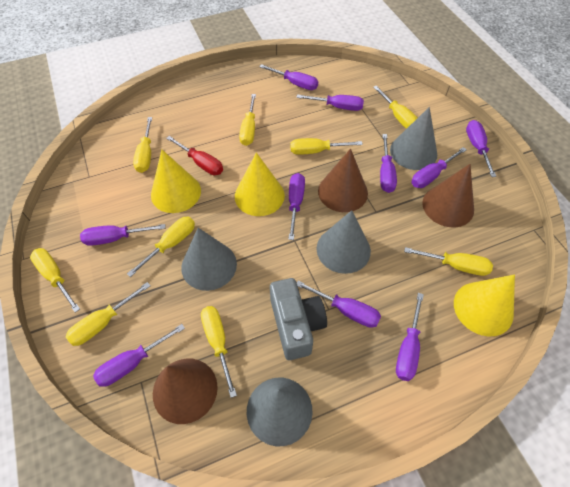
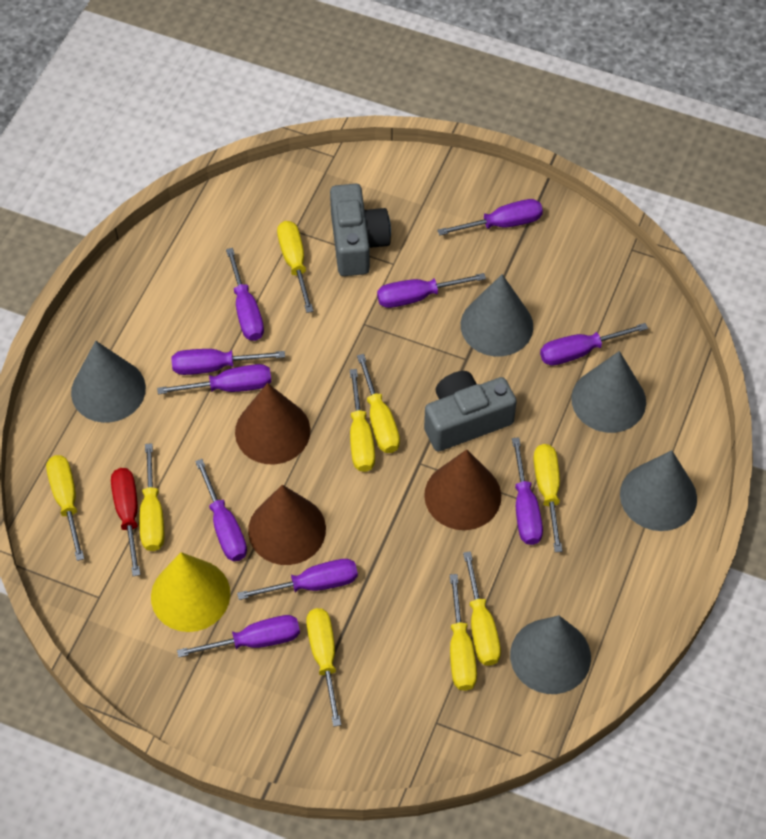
grey camera: 1 -> 2
grey cone: 4 -> 5
yellow cone: 3 -> 1

